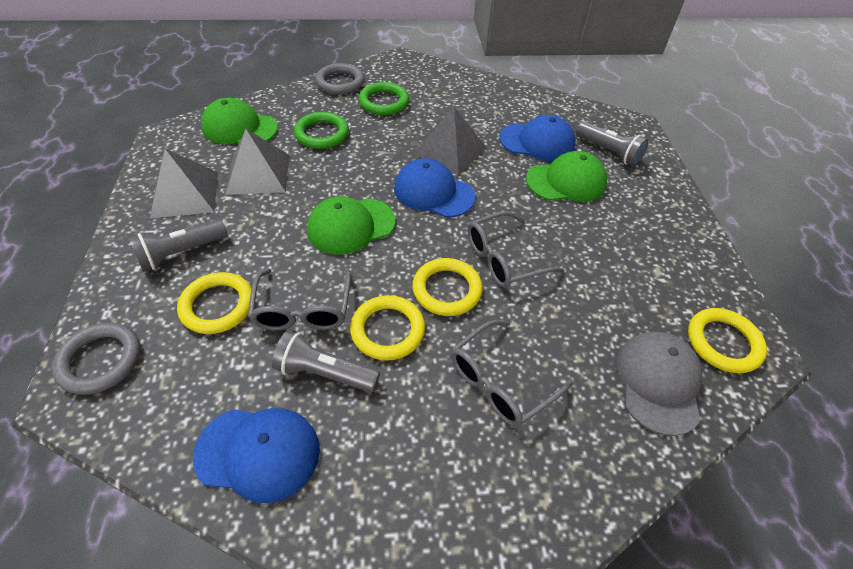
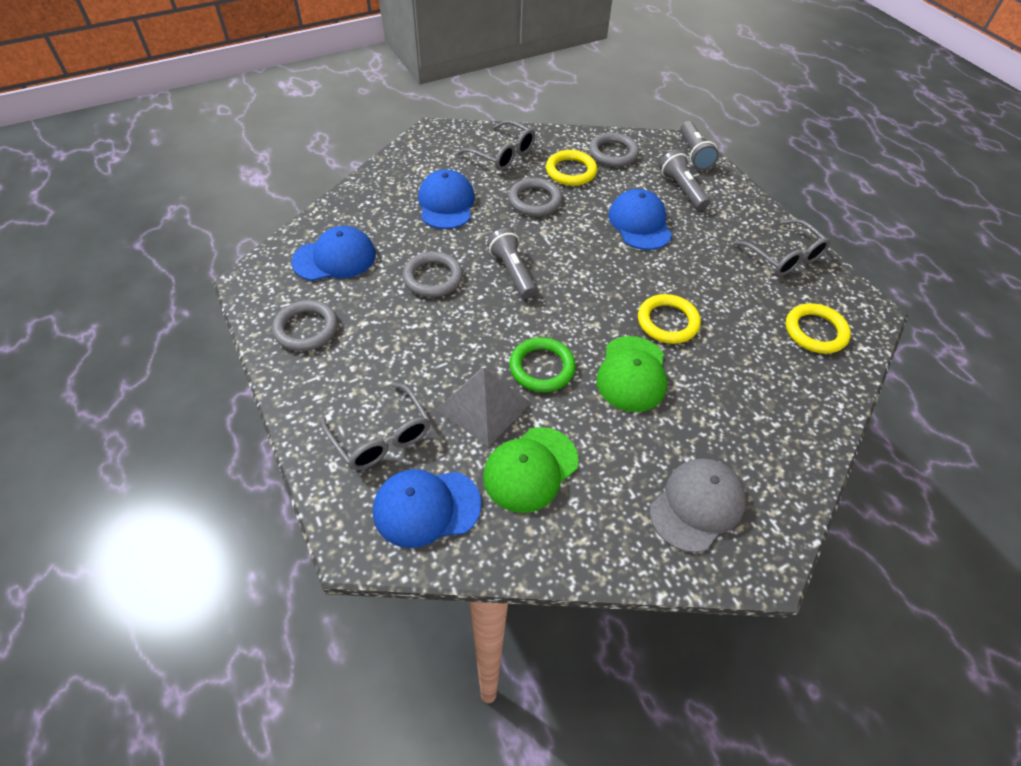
blue cap: 3 -> 4
green cap: 3 -> 2
green ring: 2 -> 1
grey pyramid: 3 -> 1
grey ring: 2 -> 4
yellow ring: 4 -> 3

